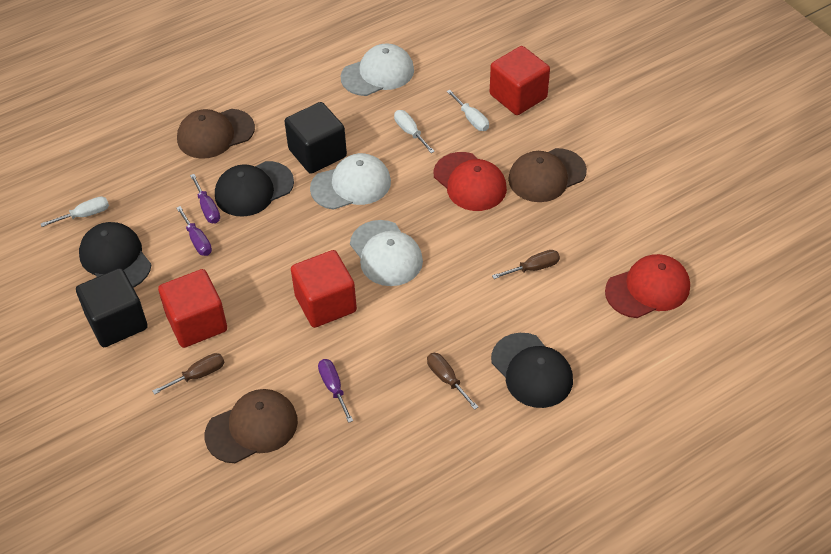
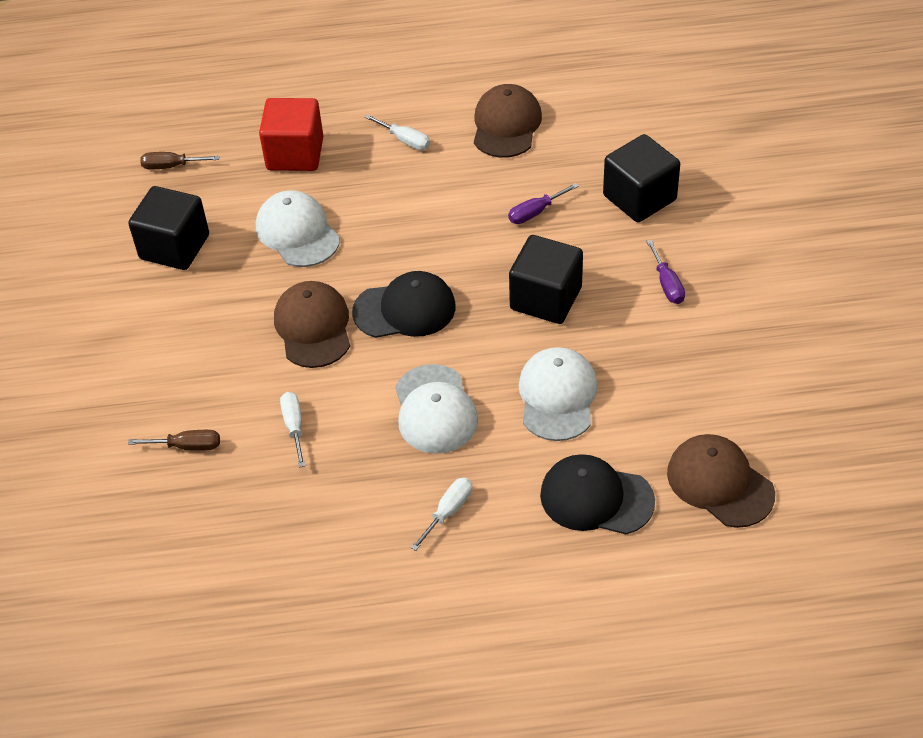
black cap: 3 -> 2
black cube: 2 -> 3
brown screwdriver: 3 -> 2
purple screwdriver: 3 -> 2
red cap: 2 -> 0
red cube: 3 -> 1

